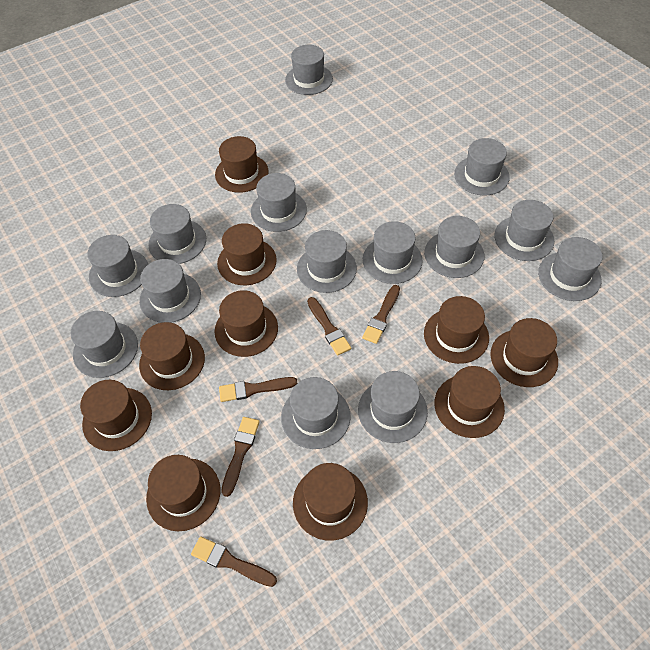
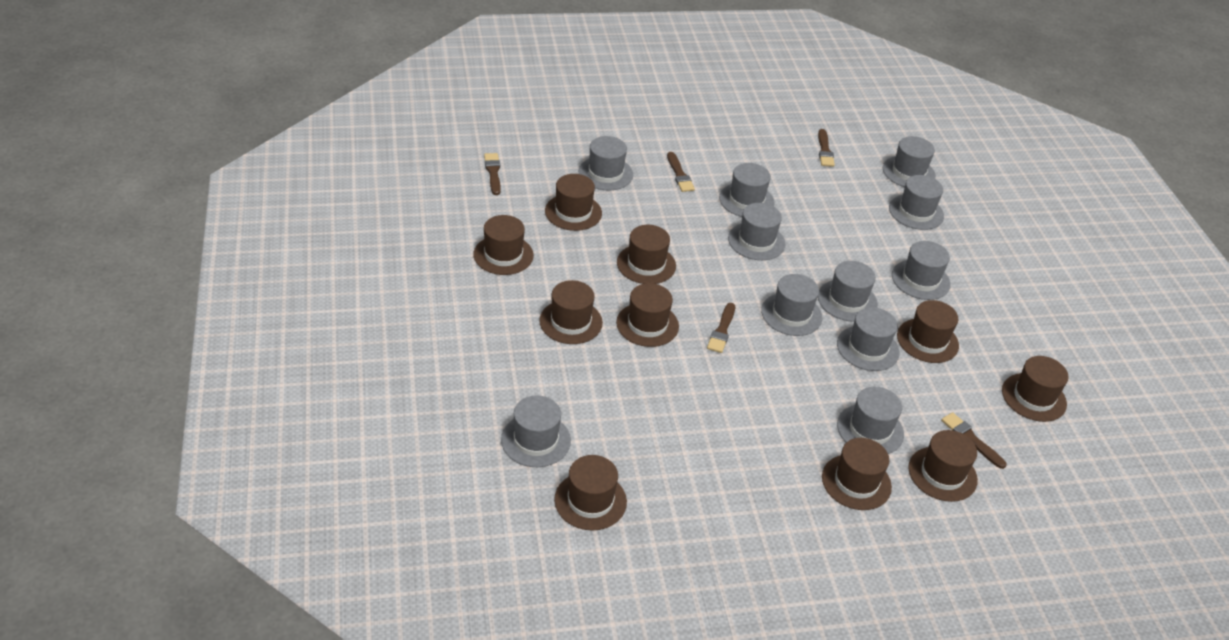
grey hat: 14 -> 11

